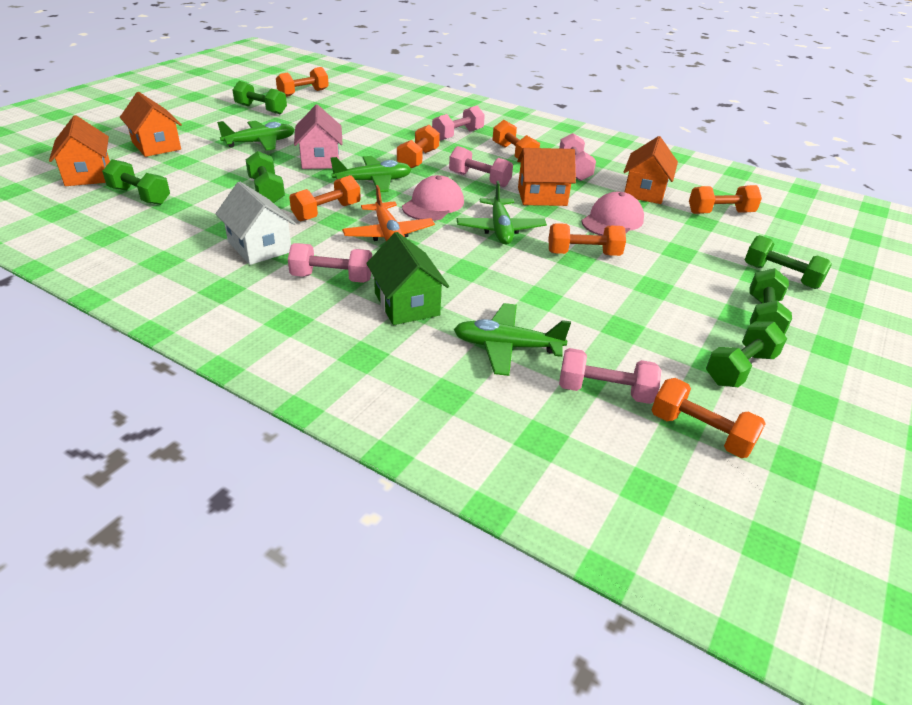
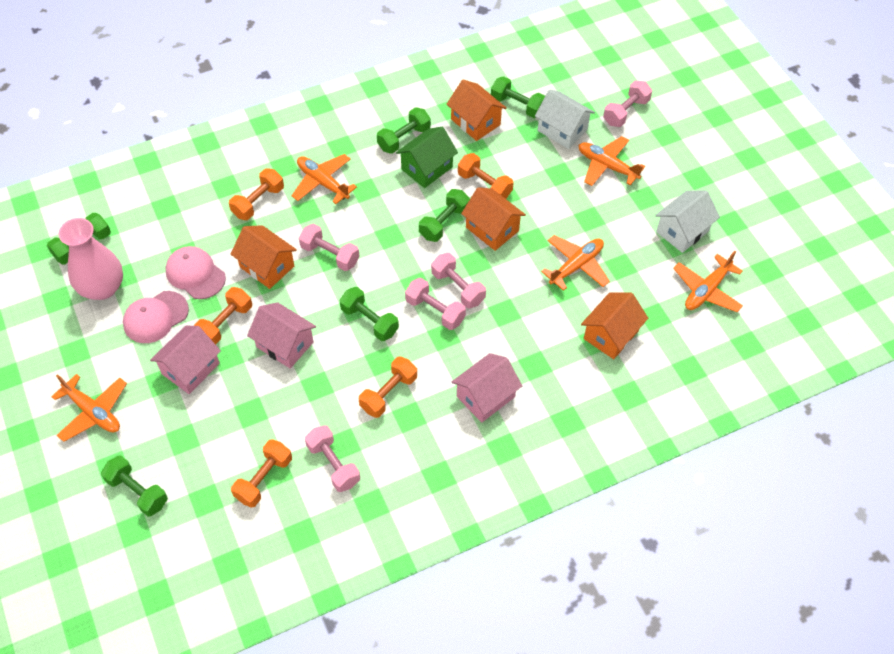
green plane: 4 -> 0
orange dumbbell: 7 -> 5
orange plane: 1 -> 5
pink house: 1 -> 3
pink vase: 0 -> 1
white house: 1 -> 2

